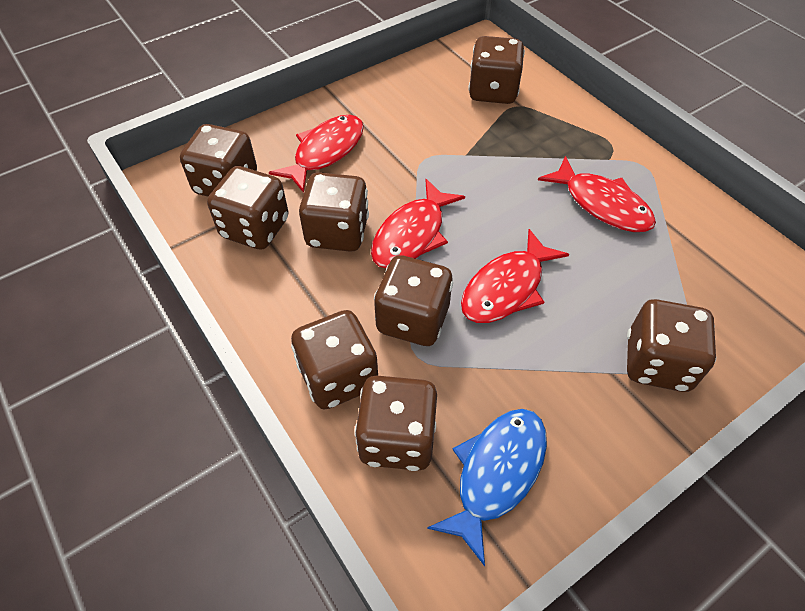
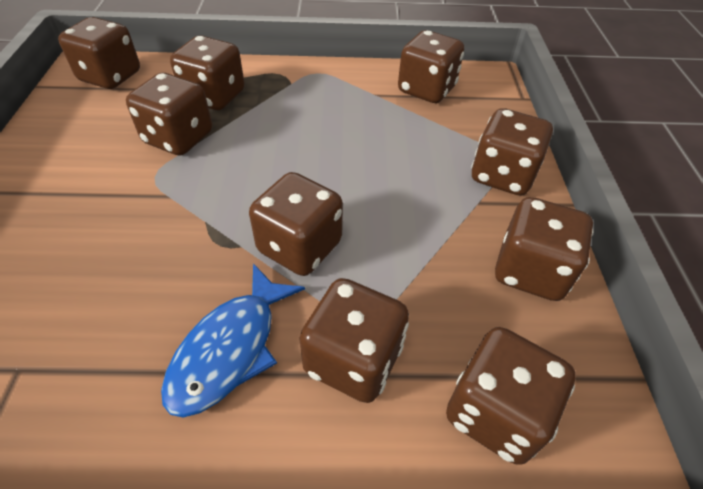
brown dice: 8 -> 9
red fish: 4 -> 0

